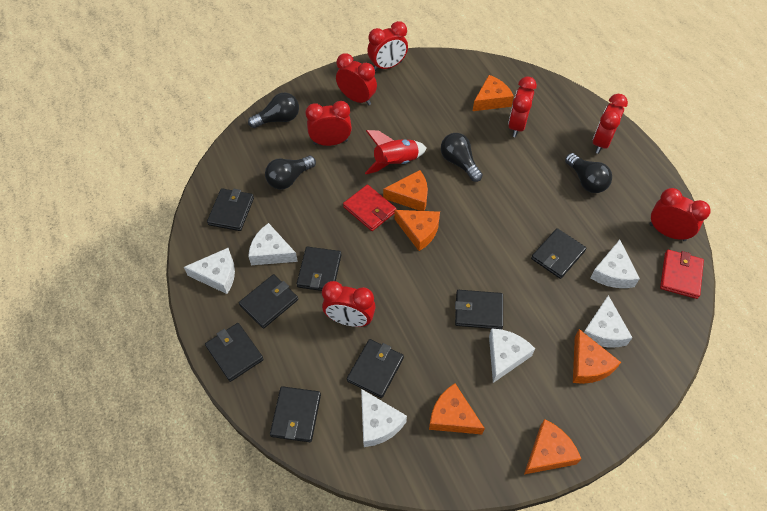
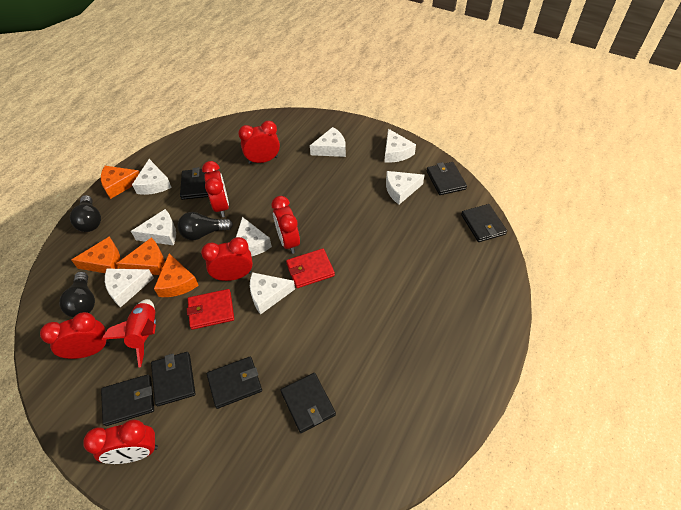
black light bulb: 4 -> 3
black wallet: 8 -> 7
orange cheese: 6 -> 4
red clock: 7 -> 6
white cheese: 6 -> 8

